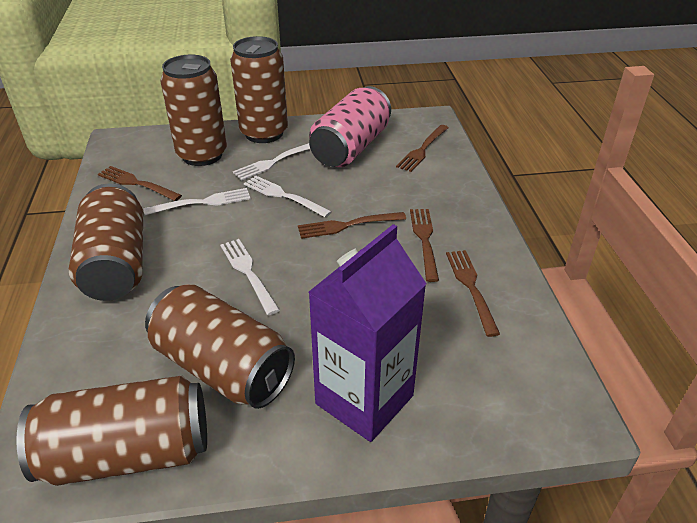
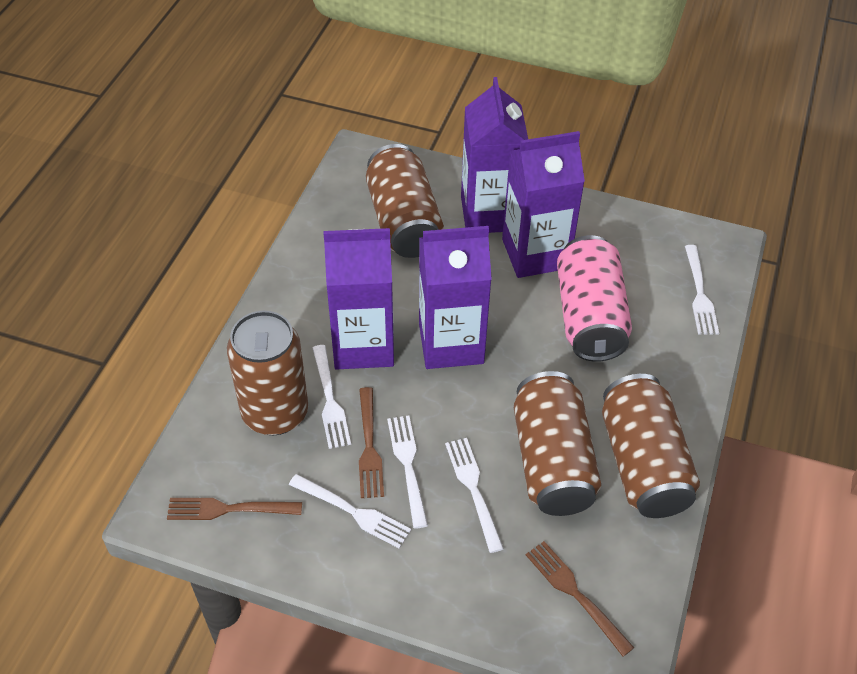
brown can: 5 -> 4
brown fork: 5 -> 3
purple carton: 1 -> 4
white fork: 4 -> 5

